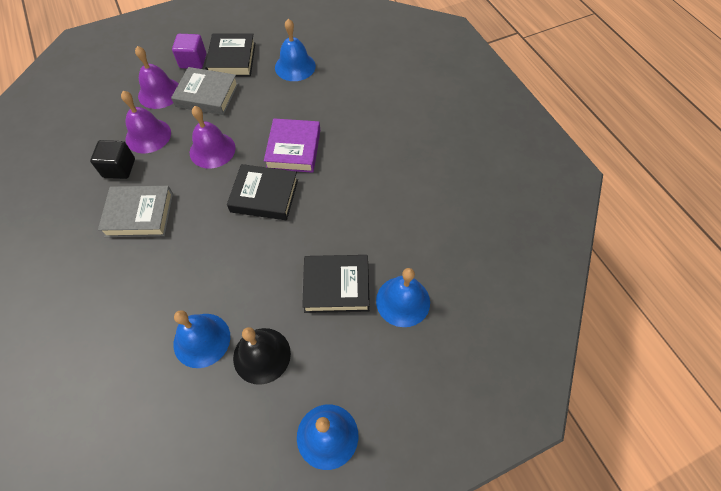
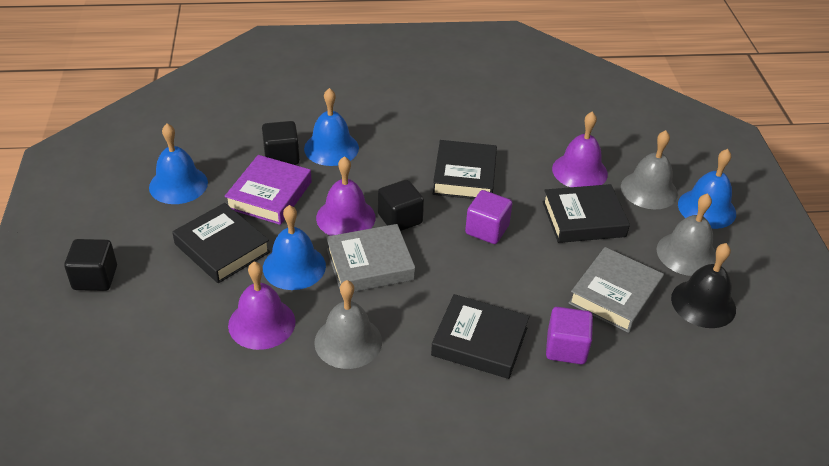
black book: 3 -> 4
black cube: 1 -> 3
grey bell: 0 -> 3
purple cube: 1 -> 2

